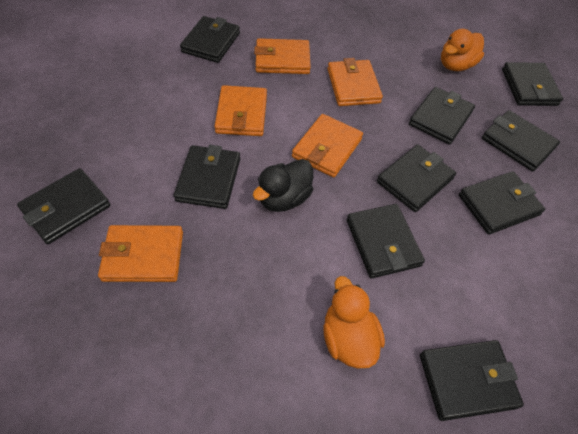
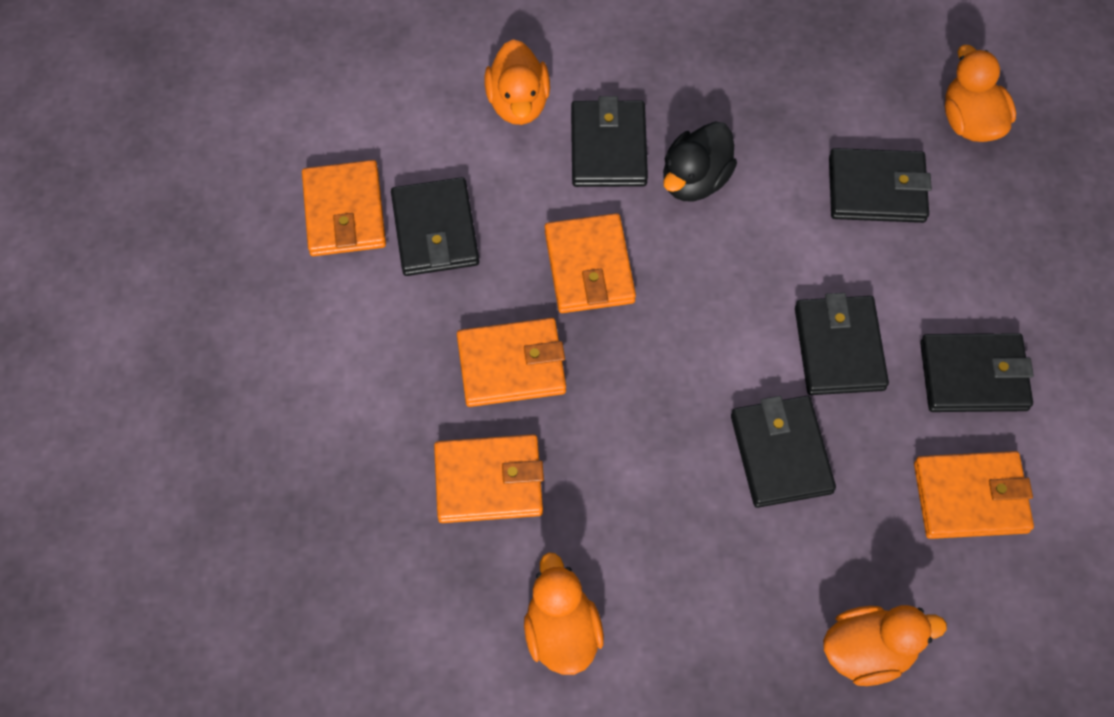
black wallet: 10 -> 6
orange duck: 2 -> 4

